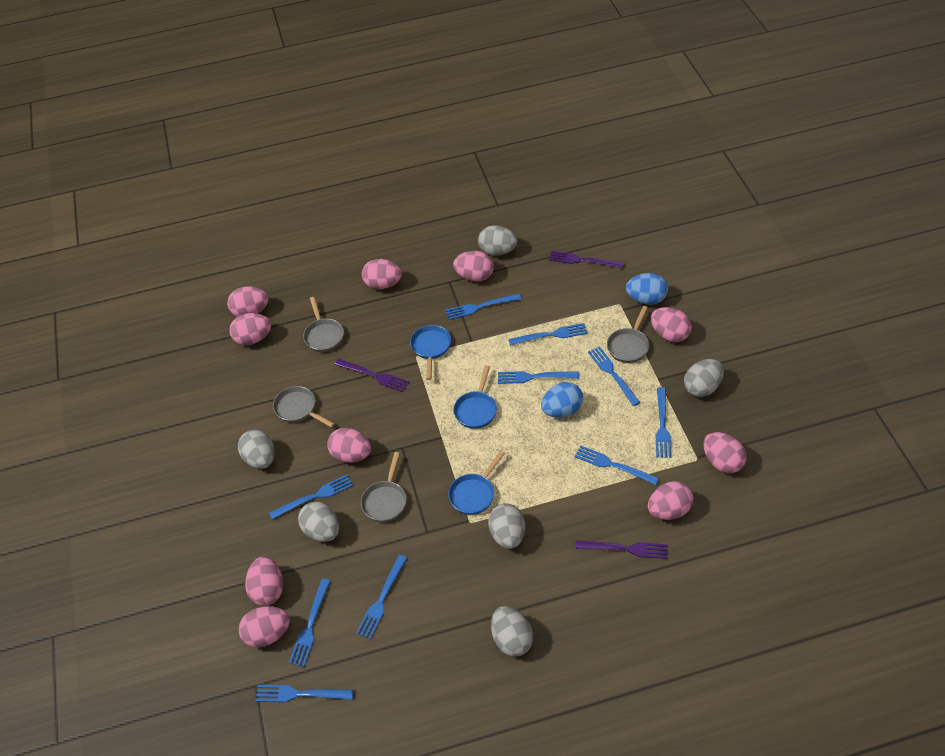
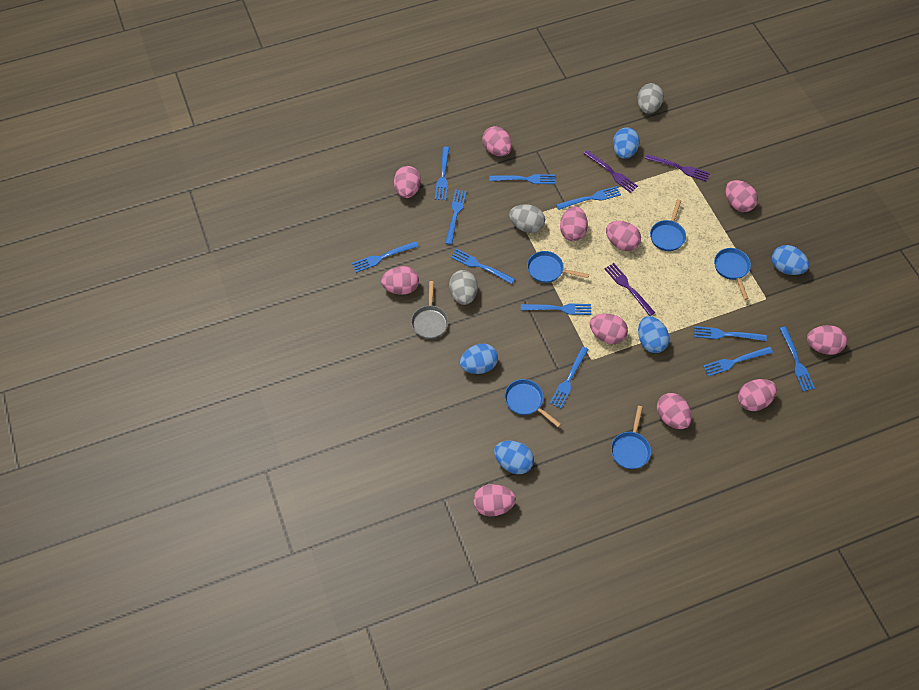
blue egg: 2 -> 5
blue fork: 10 -> 11
blue pan: 3 -> 5
grey egg: 6 -> 3
grey pan: 4 -> 1
pink egg: 10 -> 11

